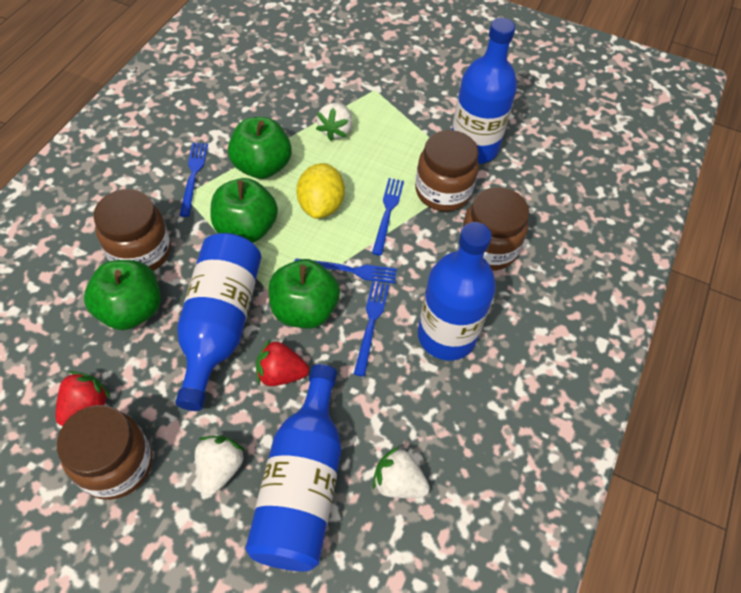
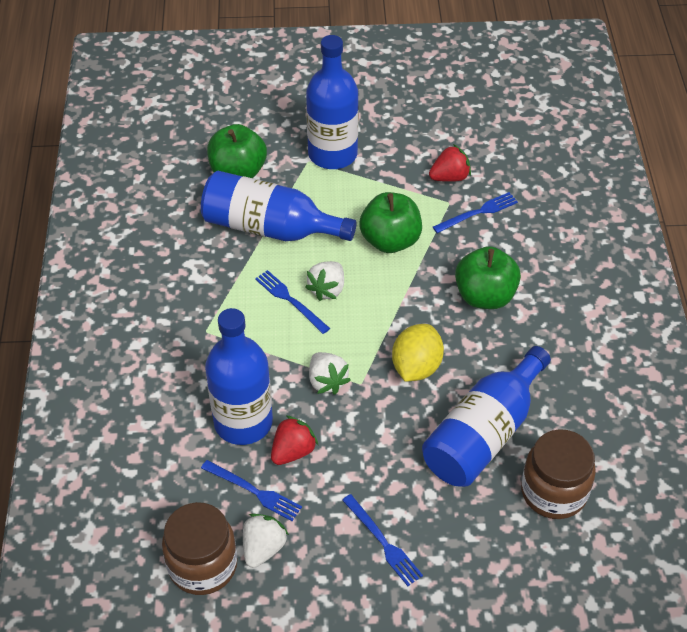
brown jar: 4 -> 2
green apple: 4 -> 3

